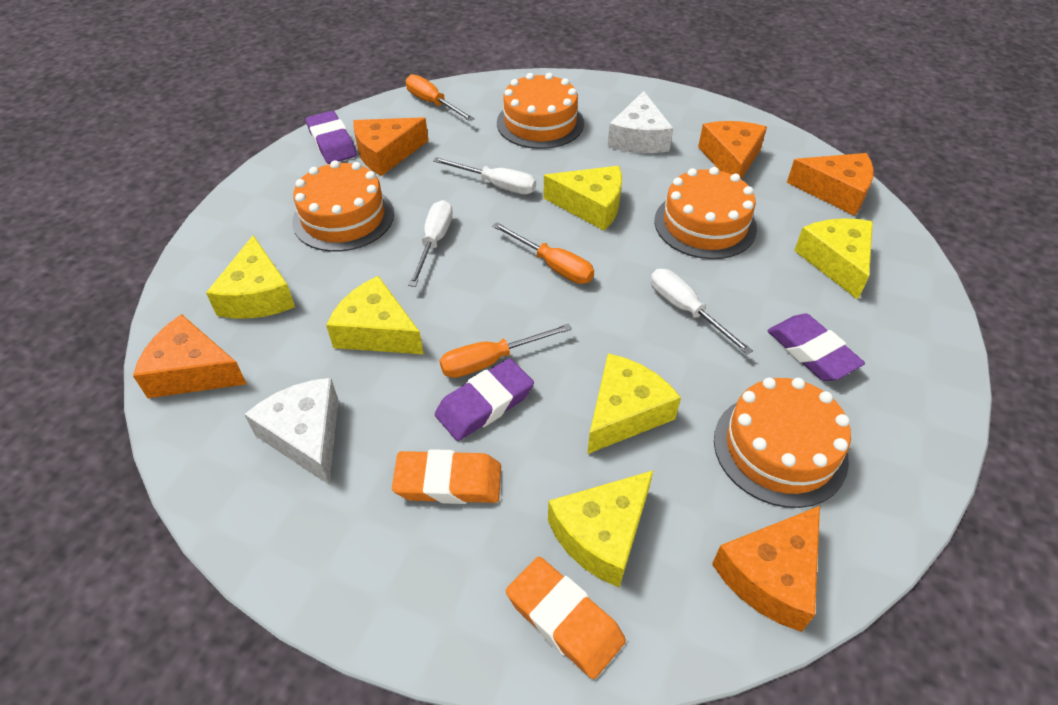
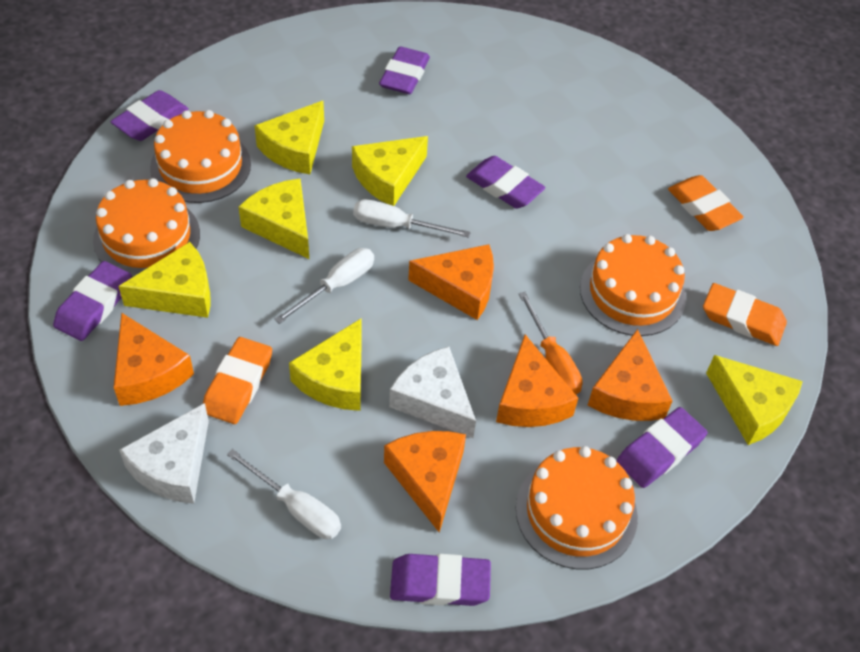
orange eraser: 2 -> 3
orange screwdriver: 3 -> 1
purple eraser: 3 -> 6

